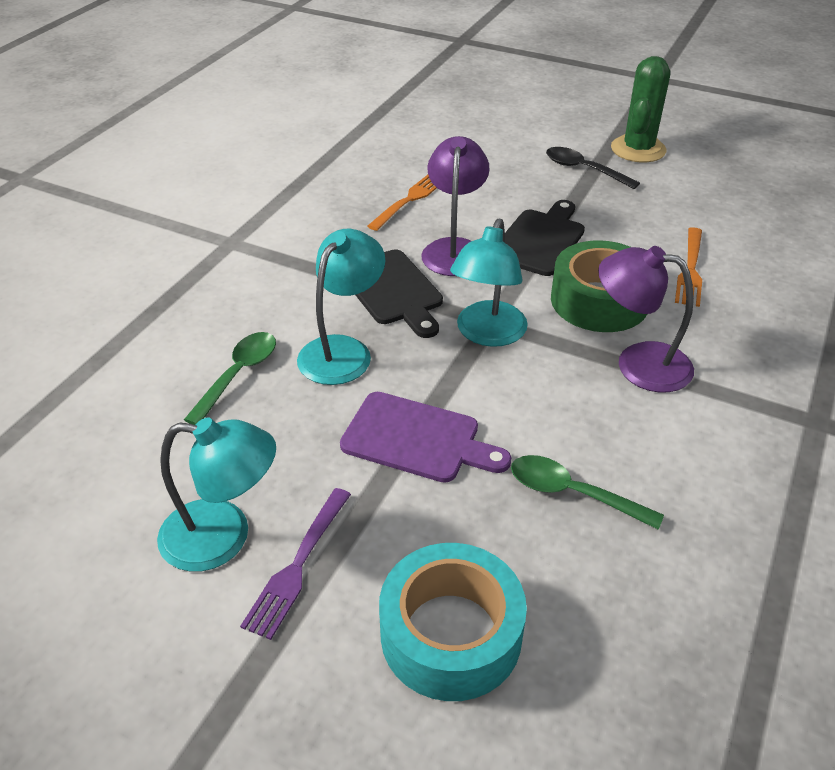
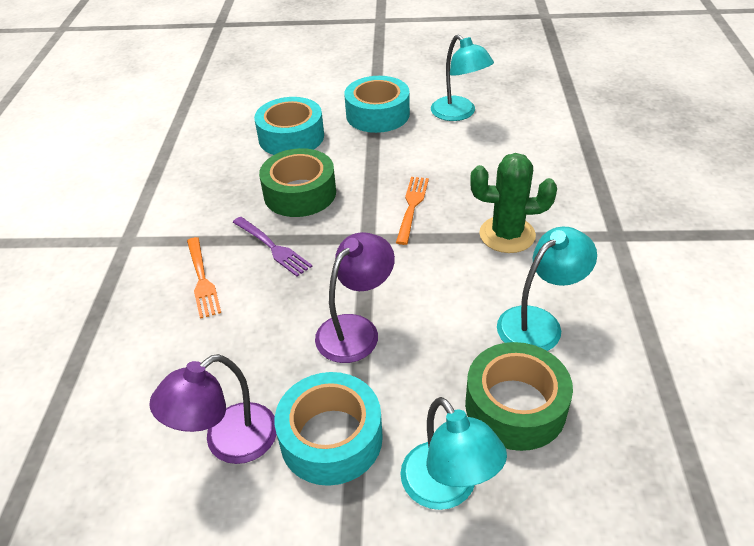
black cutting board: 2 -> 0
black spoon: 1 -> 0
green spoon: 2 -> 0
green tape: 1 -> 2
purple cutting board: 1 -> 0
turquoise tape: 1 -> 3

